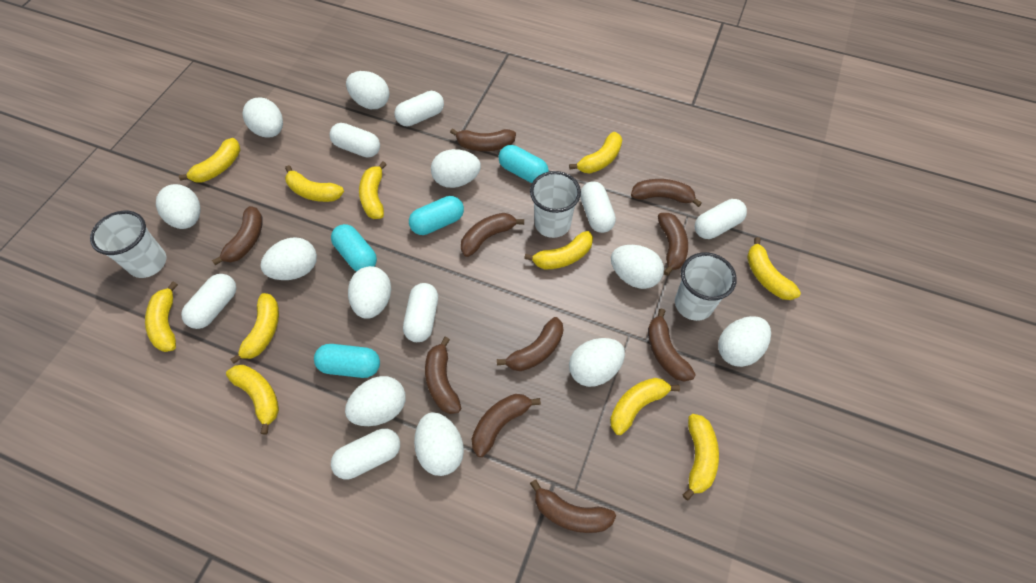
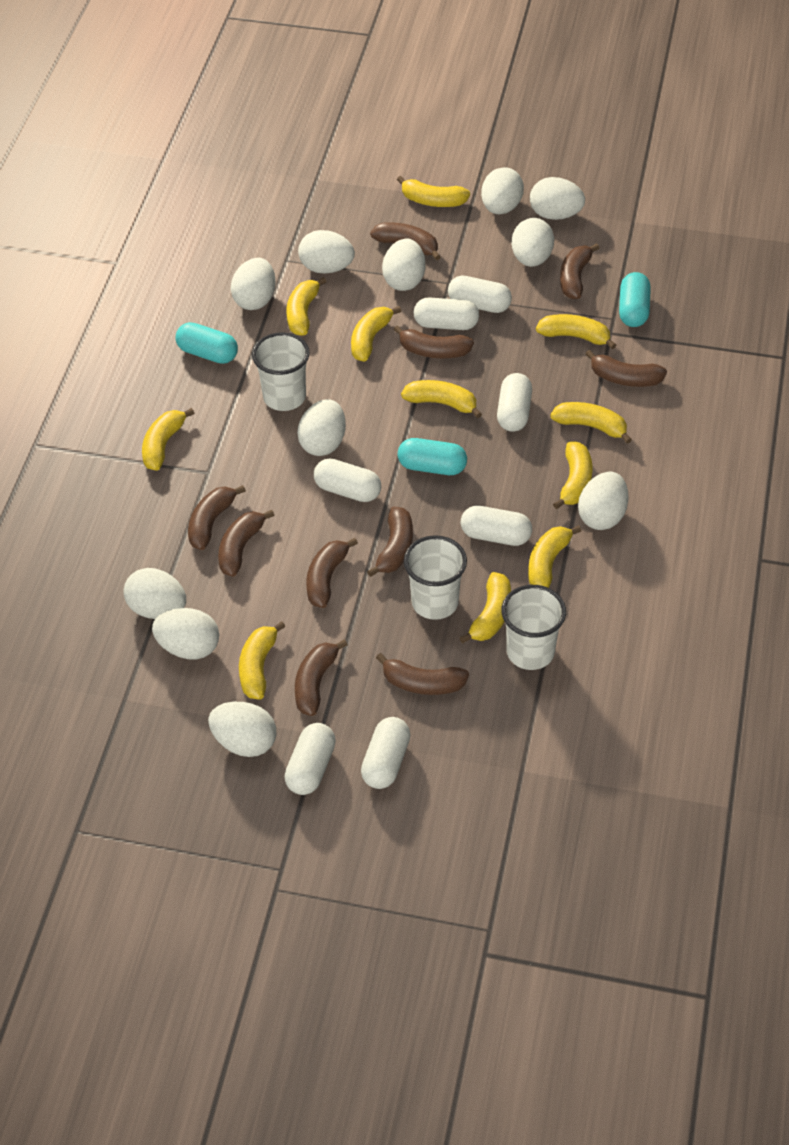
turquoise capsule: 4 -> 3

